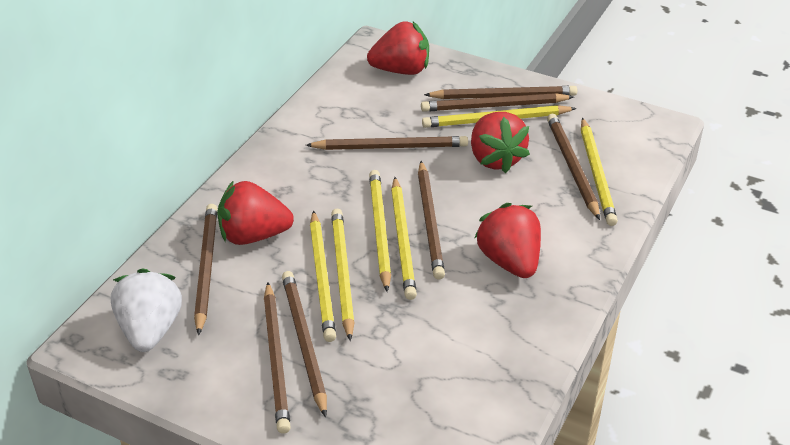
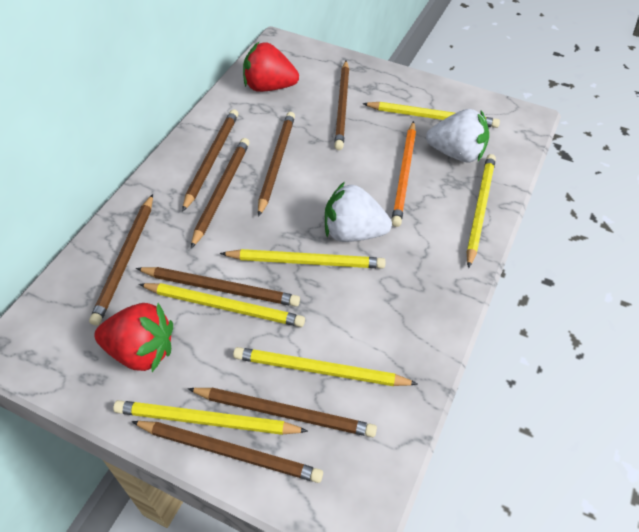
orange pencil: 0 -> 1
red strawberry: 4 -> 2
white strawberry: 1 -> 2

